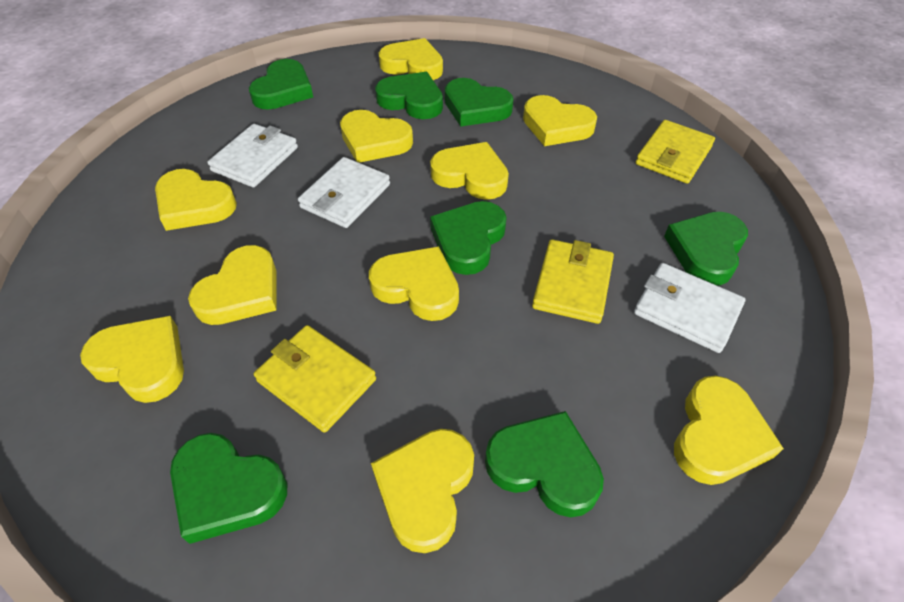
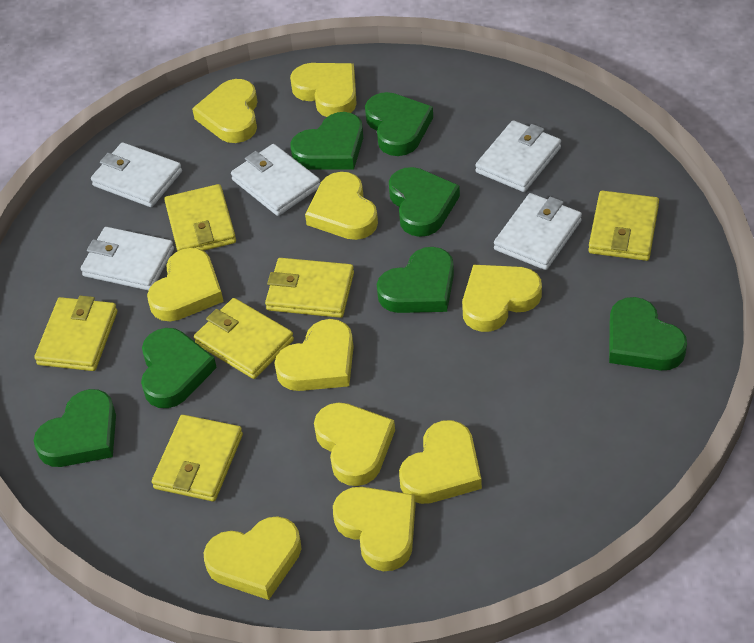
white wallet: 3 -> 5
yellow wallet: 3 -> 6

